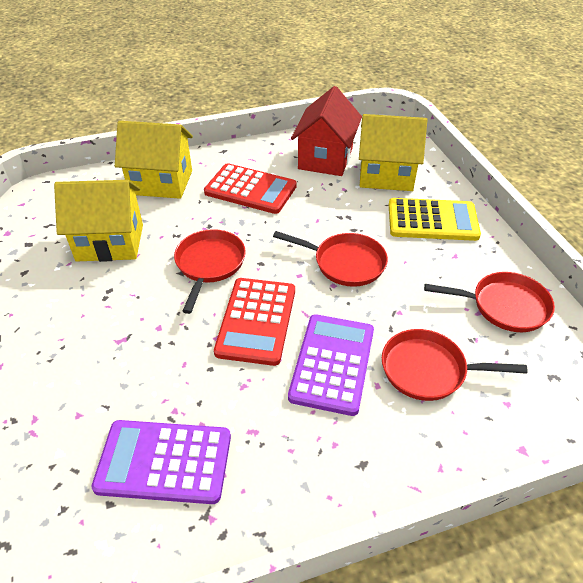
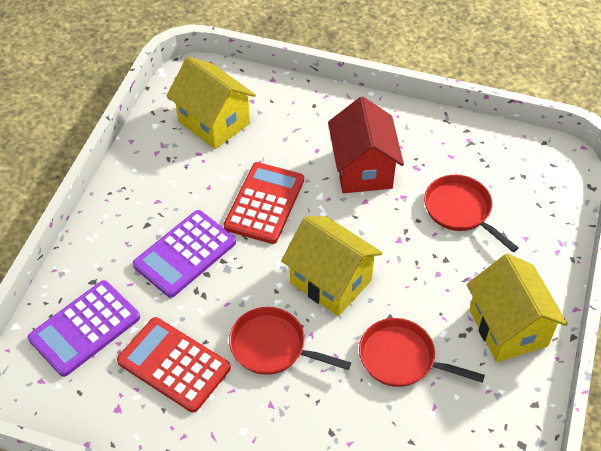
red pan: 4 -> 3
yellow calculator: 1 -> 0

